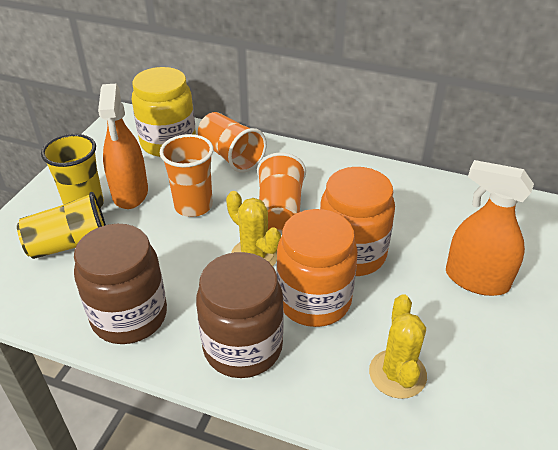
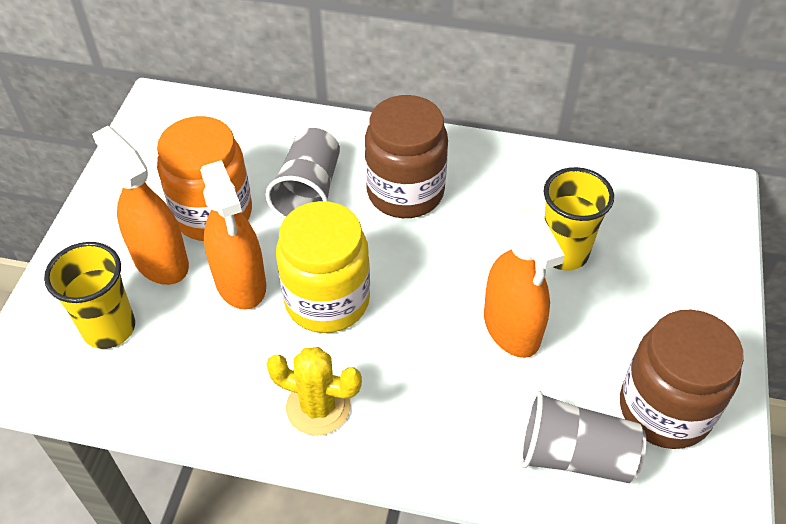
grey cup: 0 -> 2
orange cup: 3 -> 0
orange jar: 2 -> 1
orange spray bottle: 2 -> 3
yellow cactus: 2 -> 1

